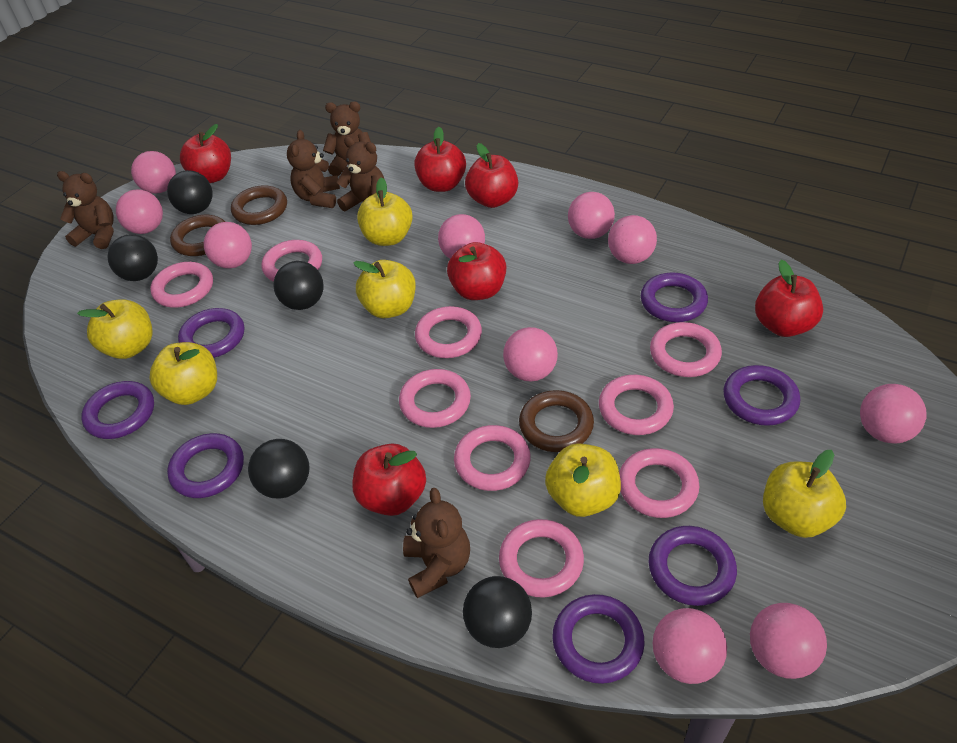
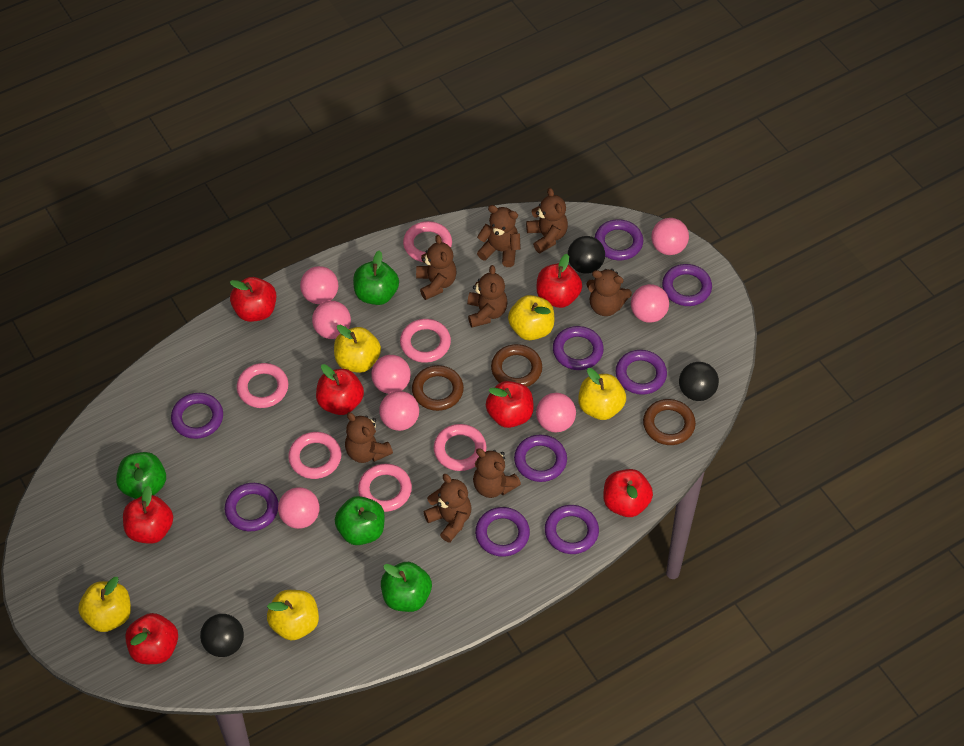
black ball: 5 -> 3
brown teddy bear: 5 -> 8
green apple: 0 -> 4
pink ball: 10 -> 8
pink ring: 9 -> 6
purple ring: 7 -> 9
red apple: 6 -> 7
yellow apple: 6 -> 5

